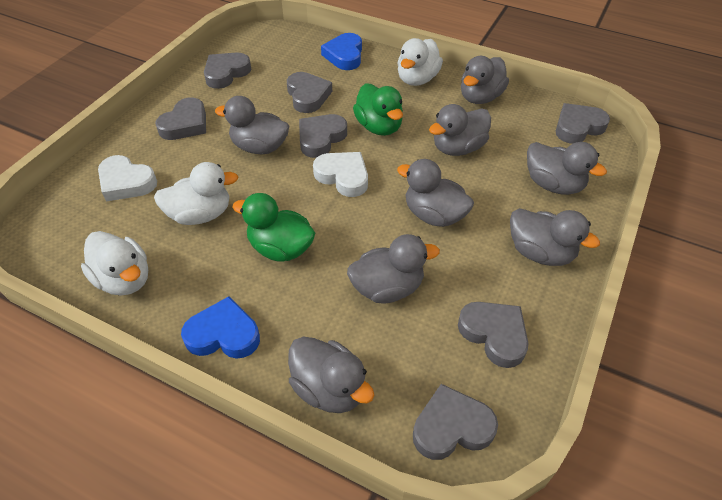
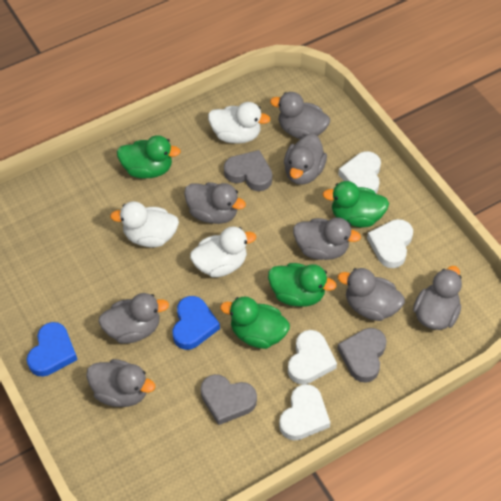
green duck: 2 -> 4
grey heart: 7 -> 3
white heart: 2 -> 4

